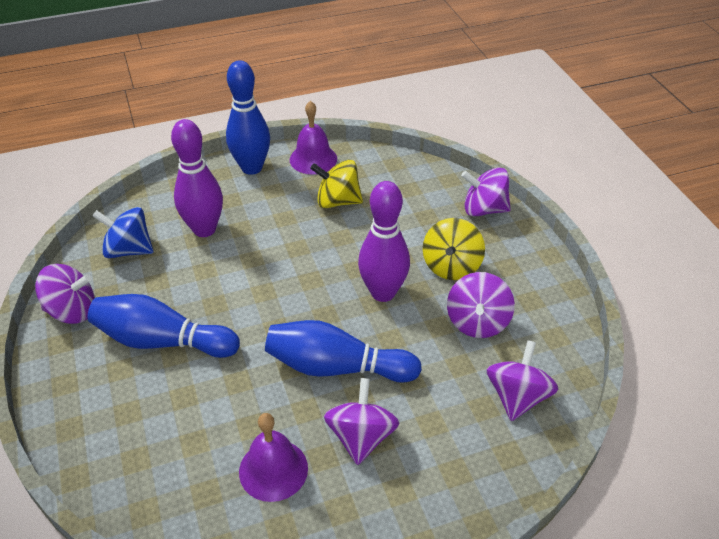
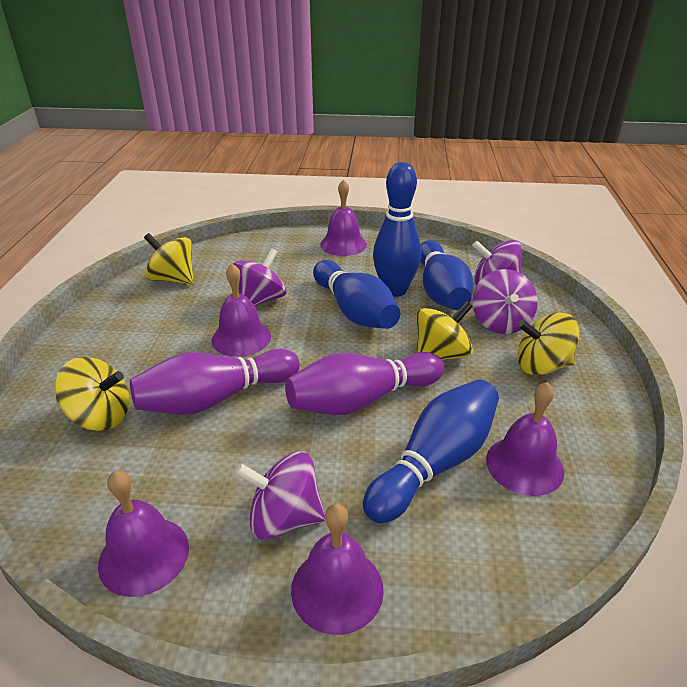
blue bowling pin: 3 -> 4
blue spinning top: 1 -> 0
purple bell: 2 -> 5
purple spinning top: 5 -> 4
yellow spinning top: 2 -> 4

